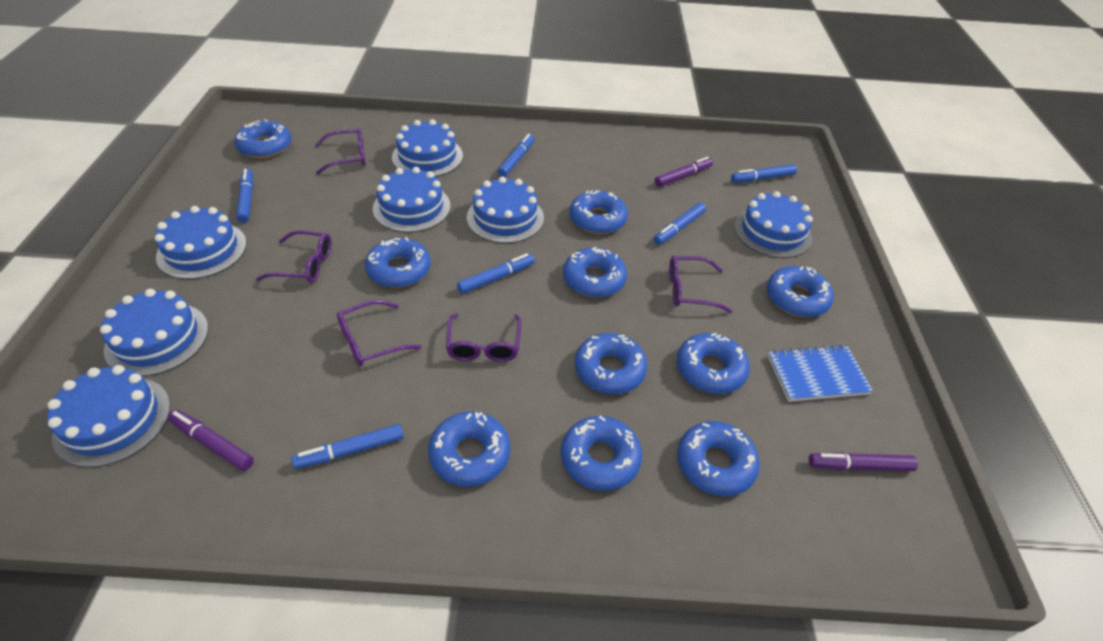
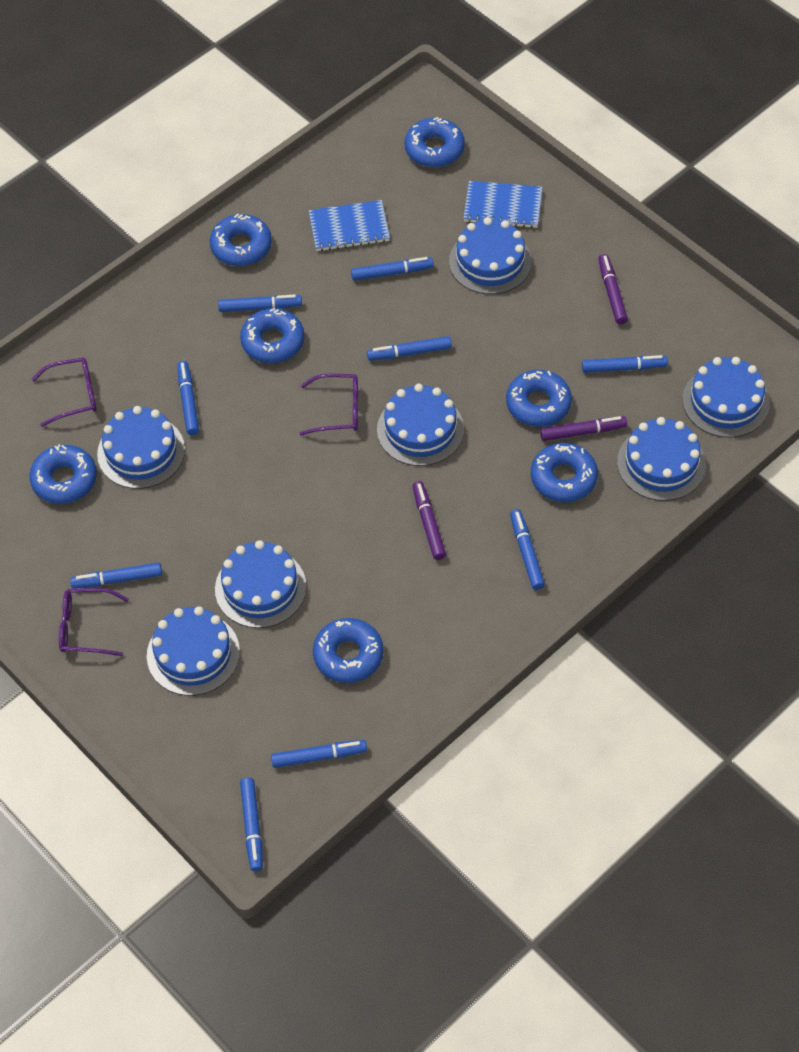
blue donut: 10 -> 7
blue marker: 6 -> 9
blue notebook: 1 -> 2
purple glasses: 5 -> 3

